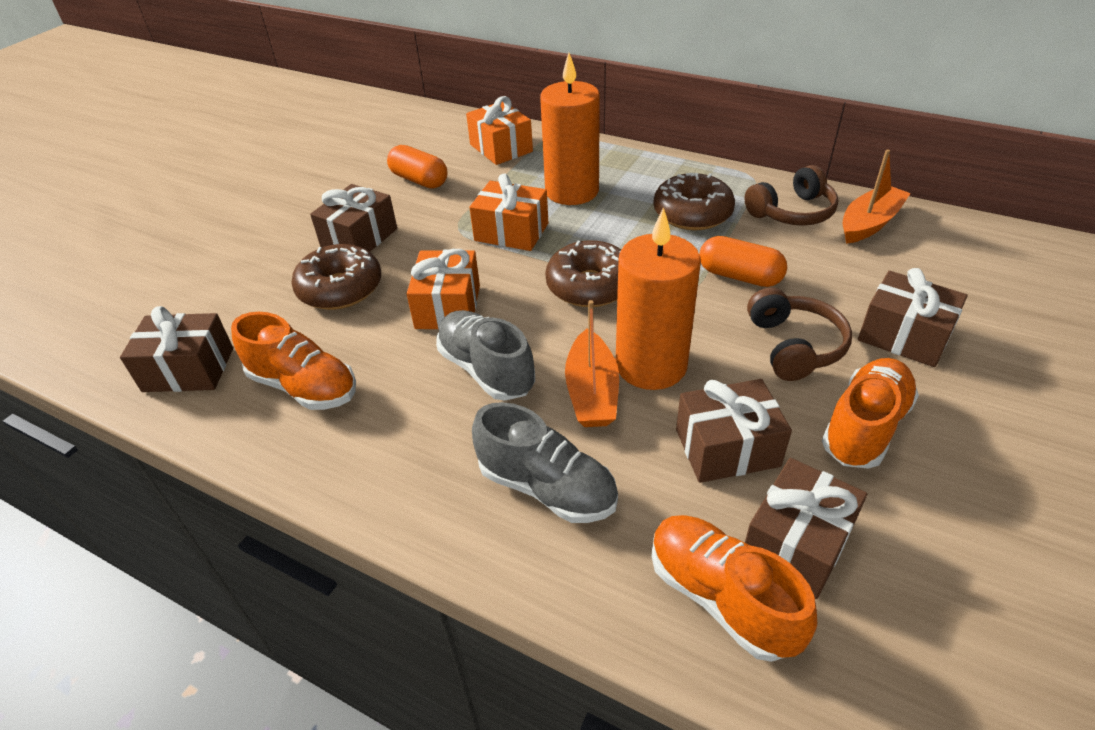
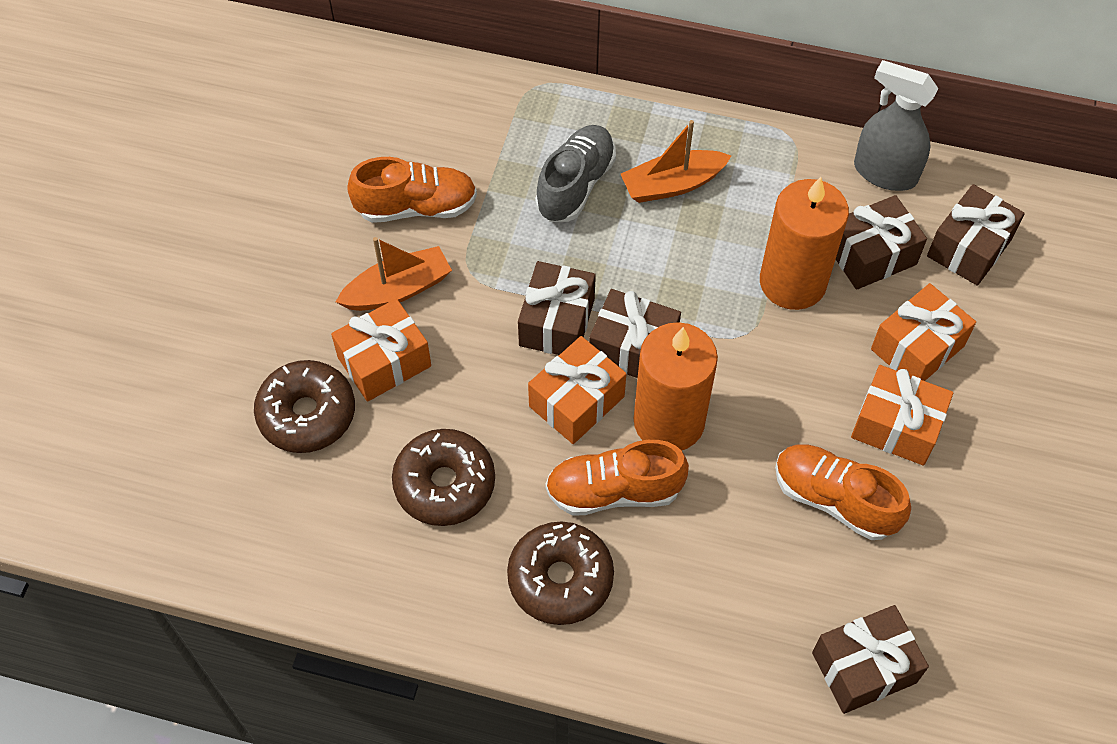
brown headphones: 2 -> 0
grey shoe: 2 -> 1
grey spray bottle: 0 -> 1
orange capsule: 2 -> 0
orange gift: 3 -> 4

